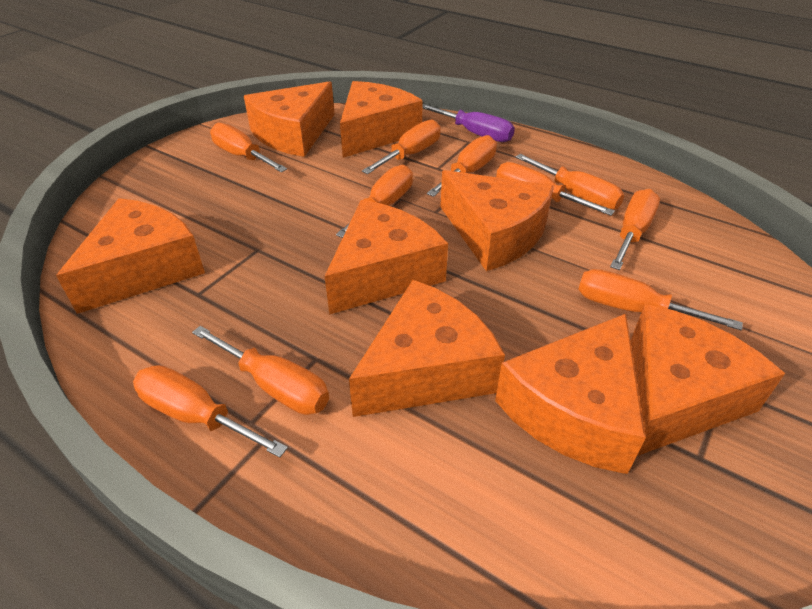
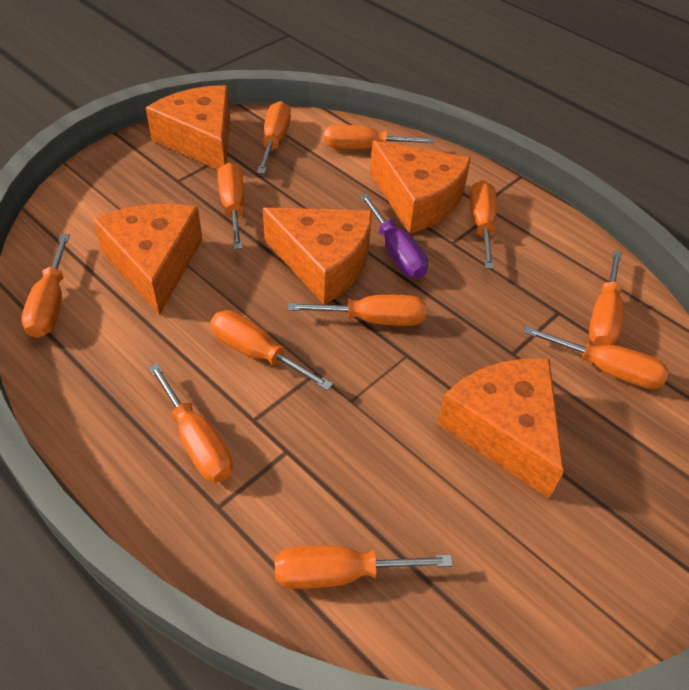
orange cheese: 8 -> 5
orange screwdriver: 10 -> 11

